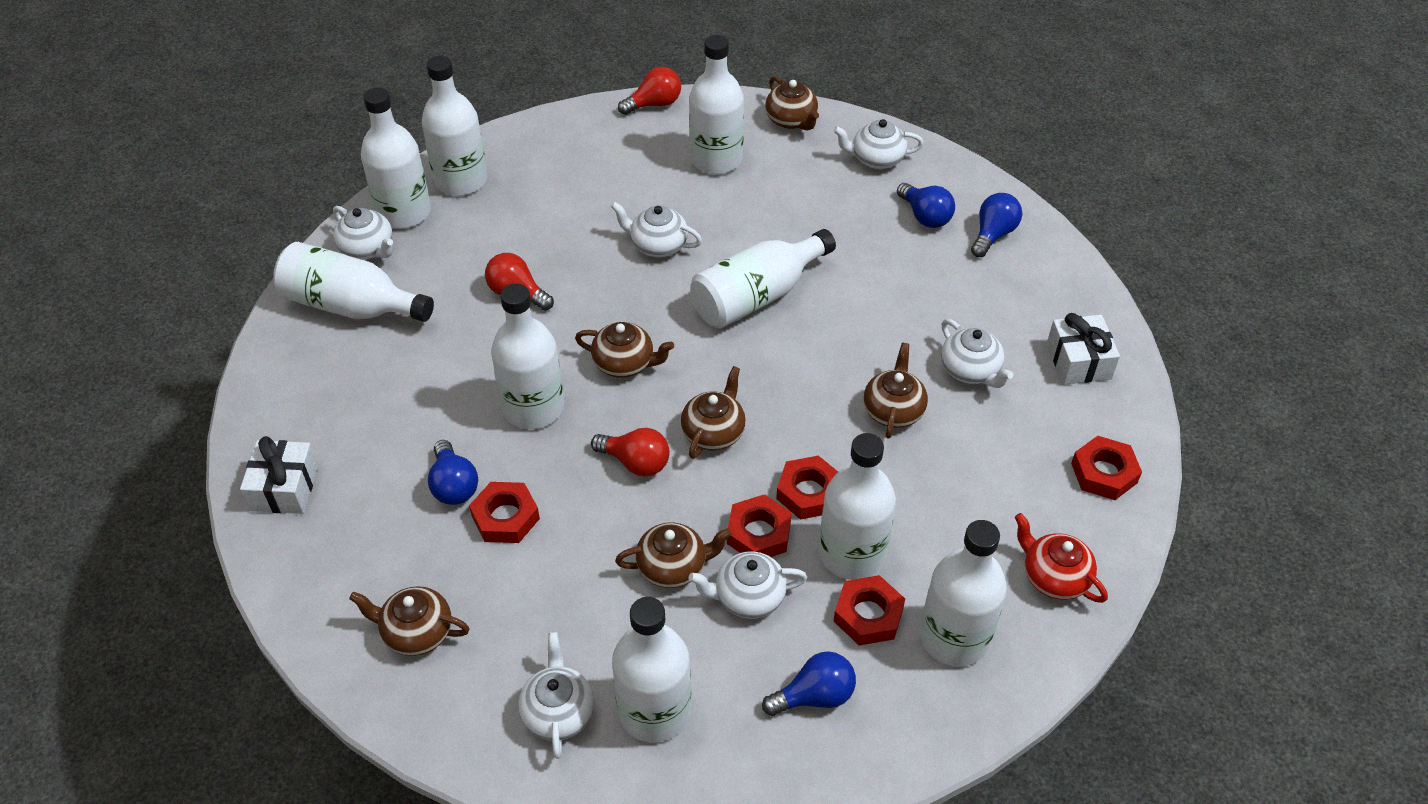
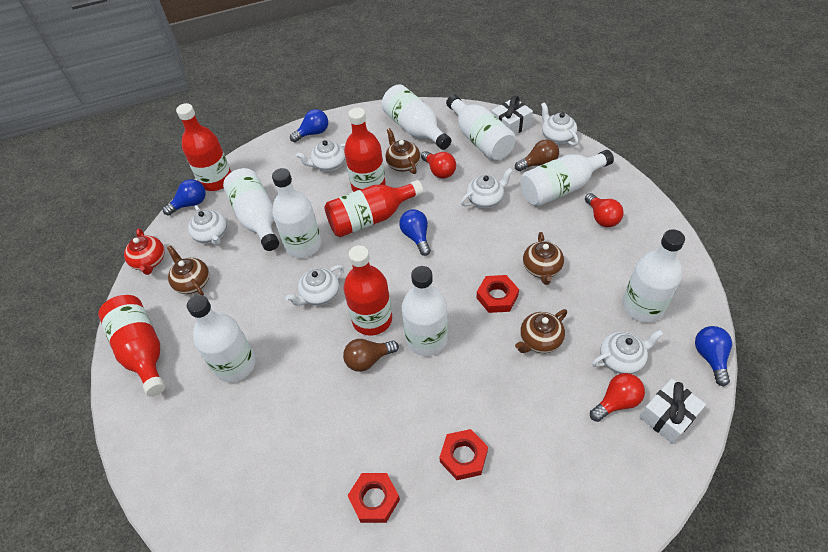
brown light bulb: 0 -> 2
brown teapot: 6 -> 4
red bottle: 0 -> 5
red nut: 5 -> 3
white bottle: 9 -> 8

